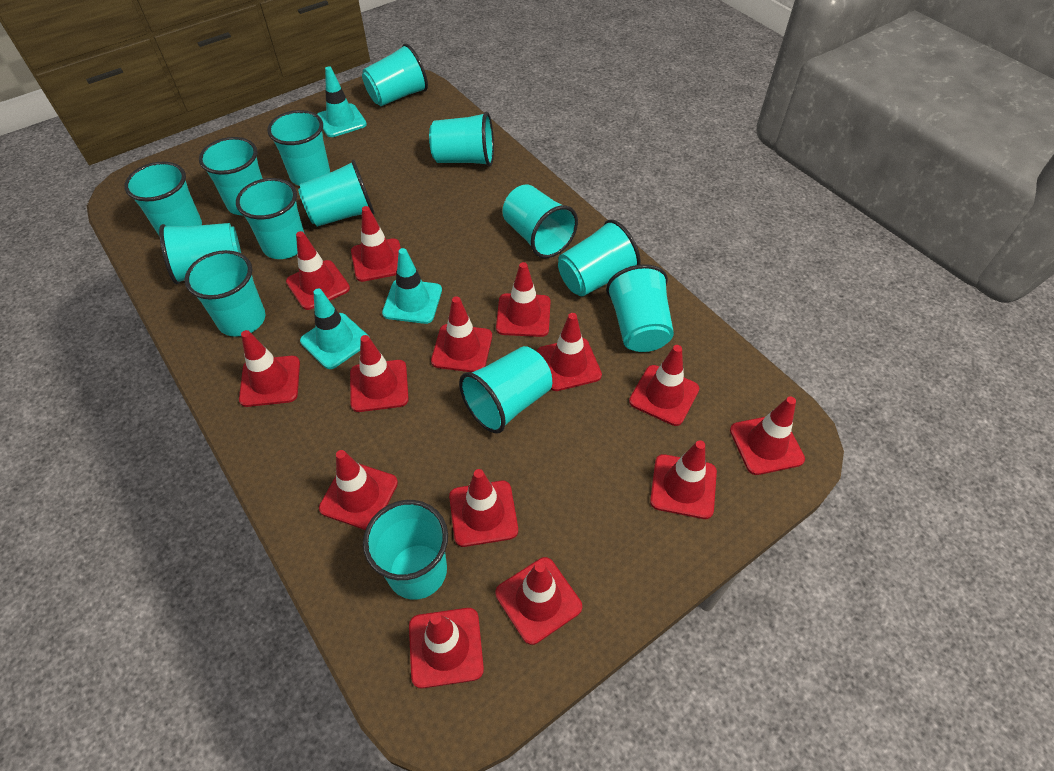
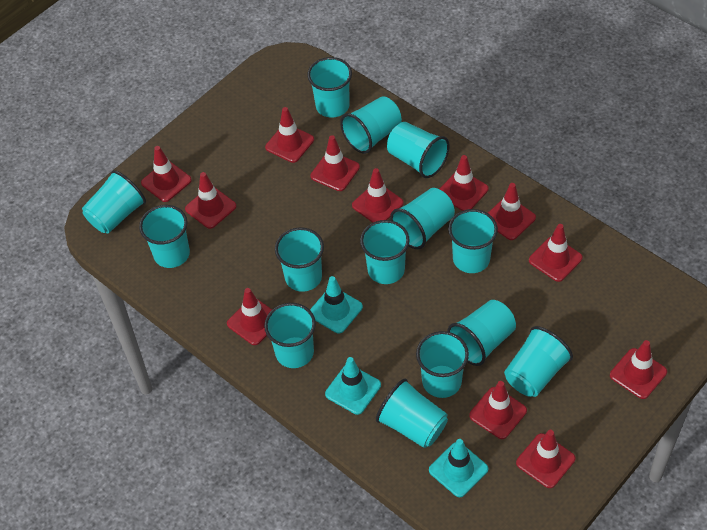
red traffic cone: 14 -> 12

